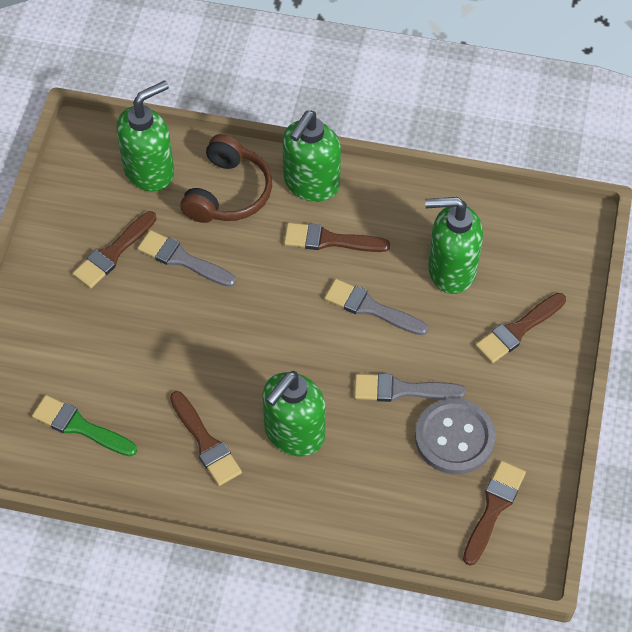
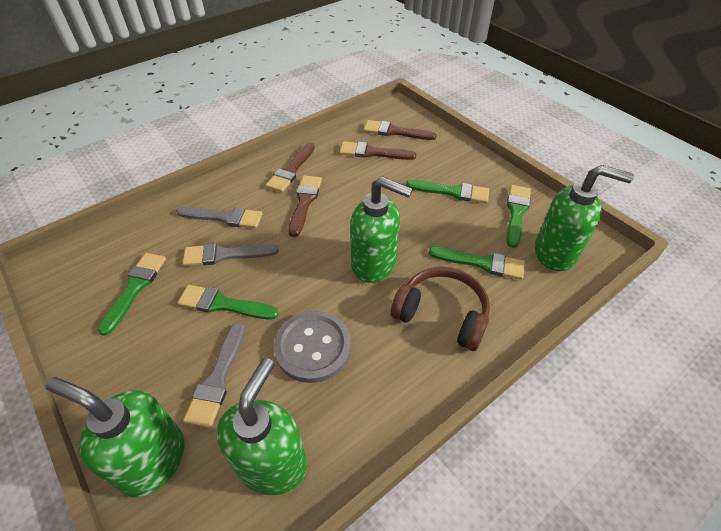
brown brush: 5 -> 4
green brush: 1 -> 5

